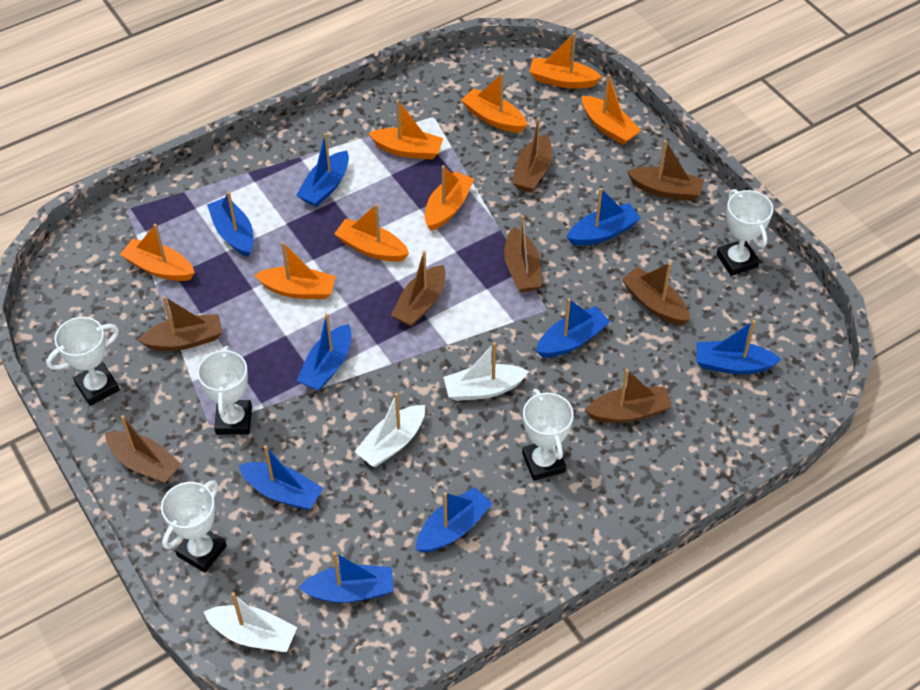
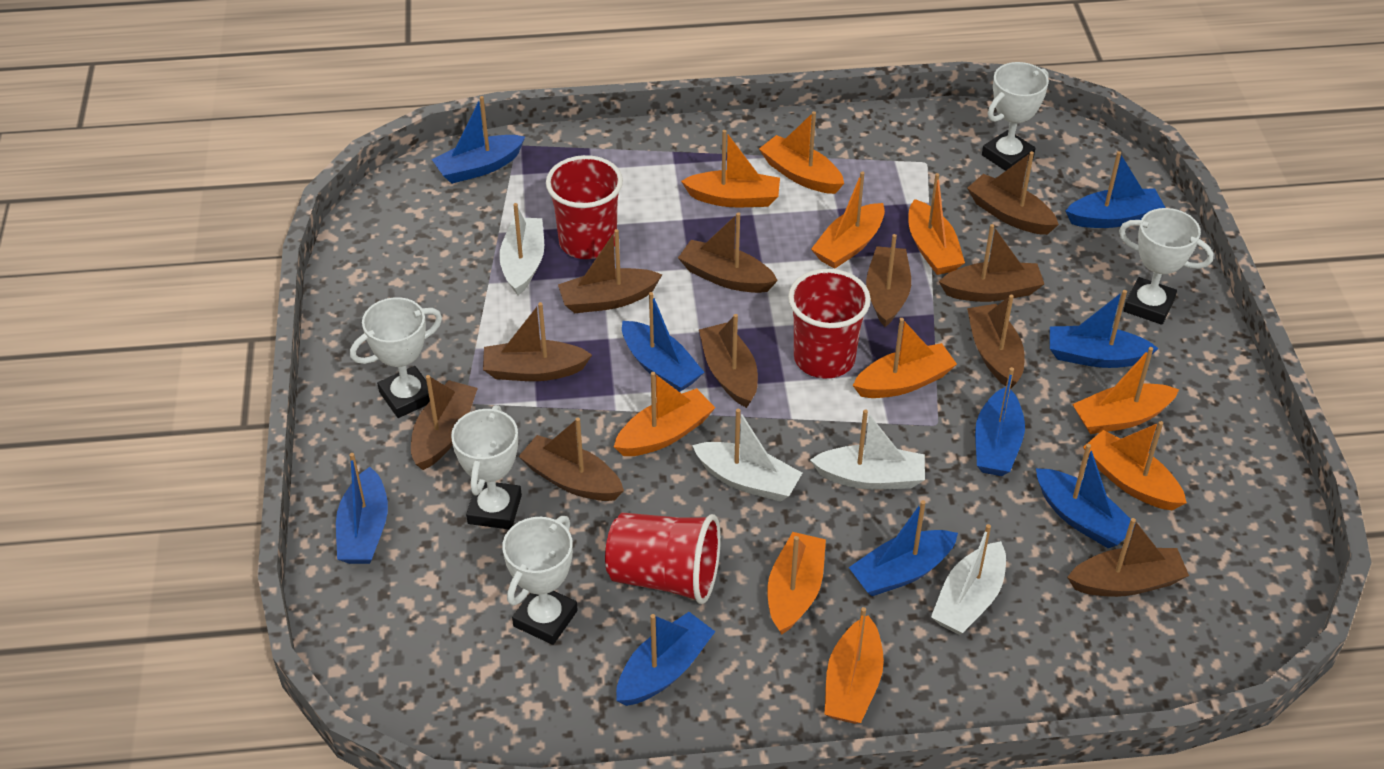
brown boat: 8 -> 11
orange boat: 8 -> 10
red cup: 0 -> 3
white boat: 3 -> 4

